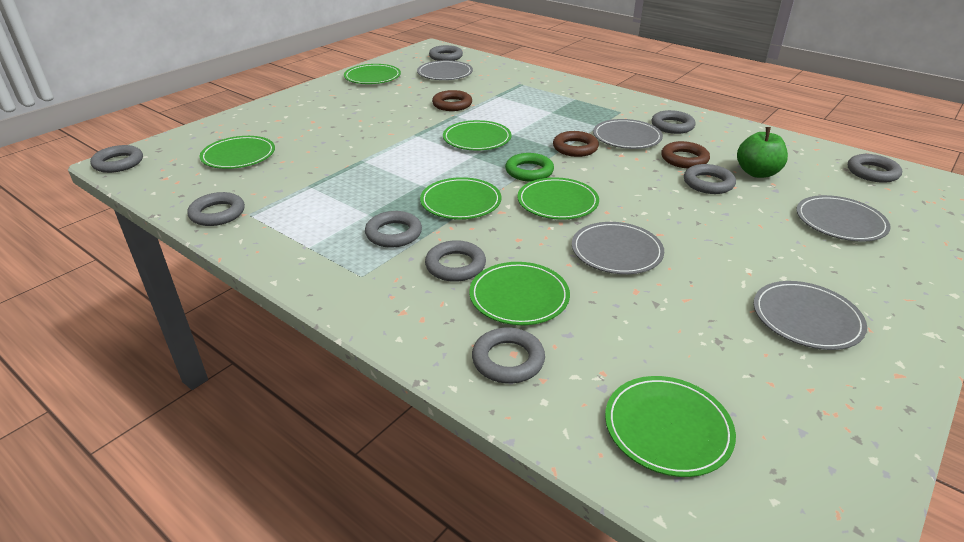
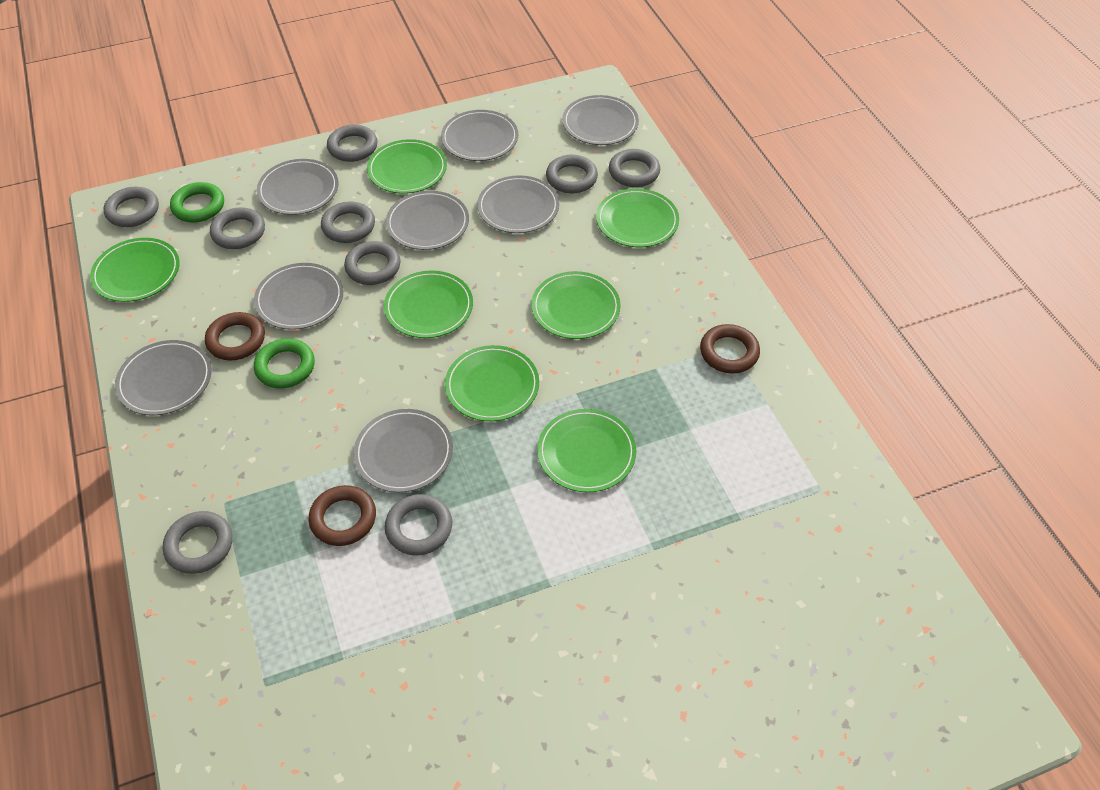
green apple: 1 -> 0
green ring: 1 -> 2
grey plate: 5 -> 8

